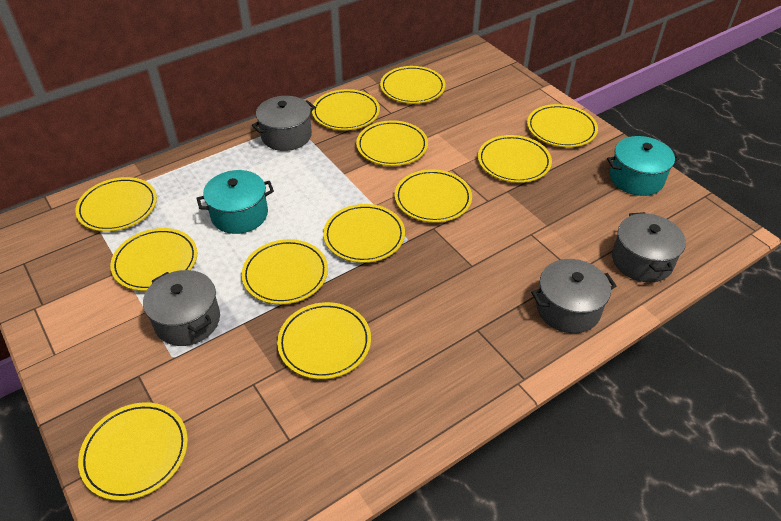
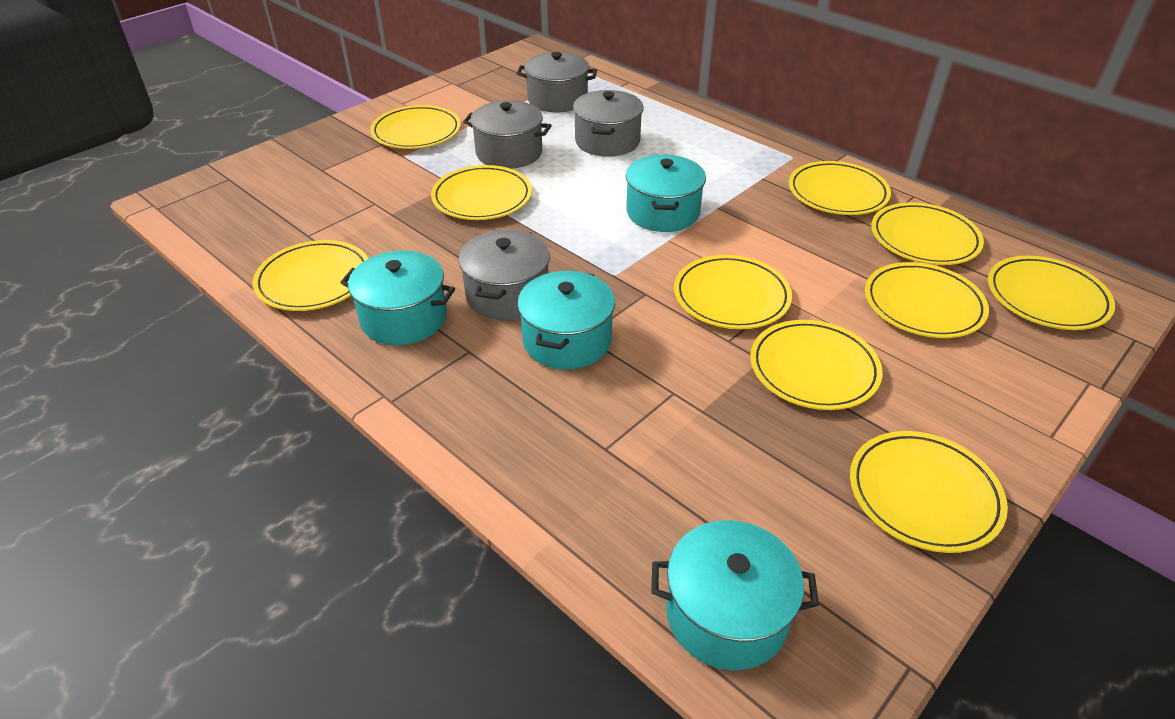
turquoise pot: 2 -> 4
yellow plate: 12 -> 10

